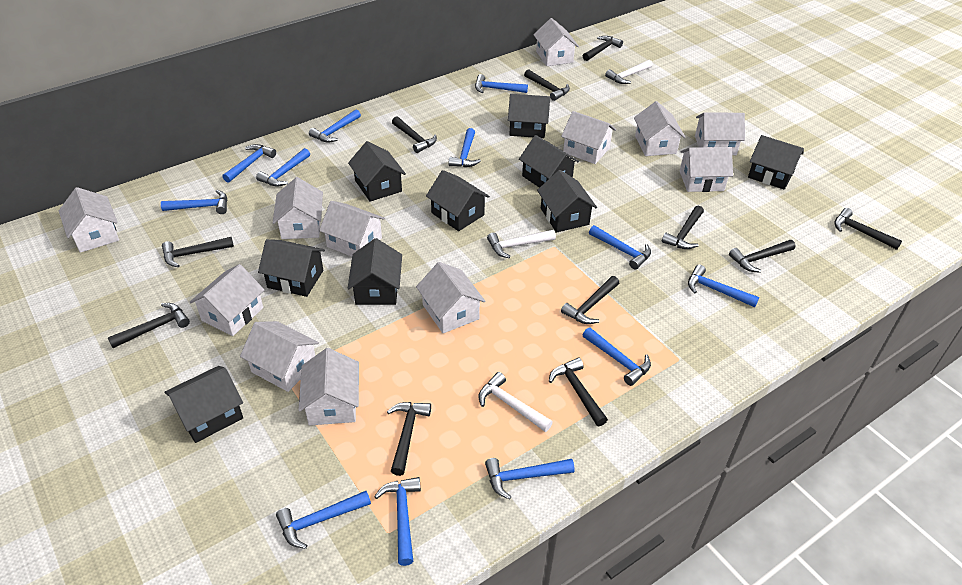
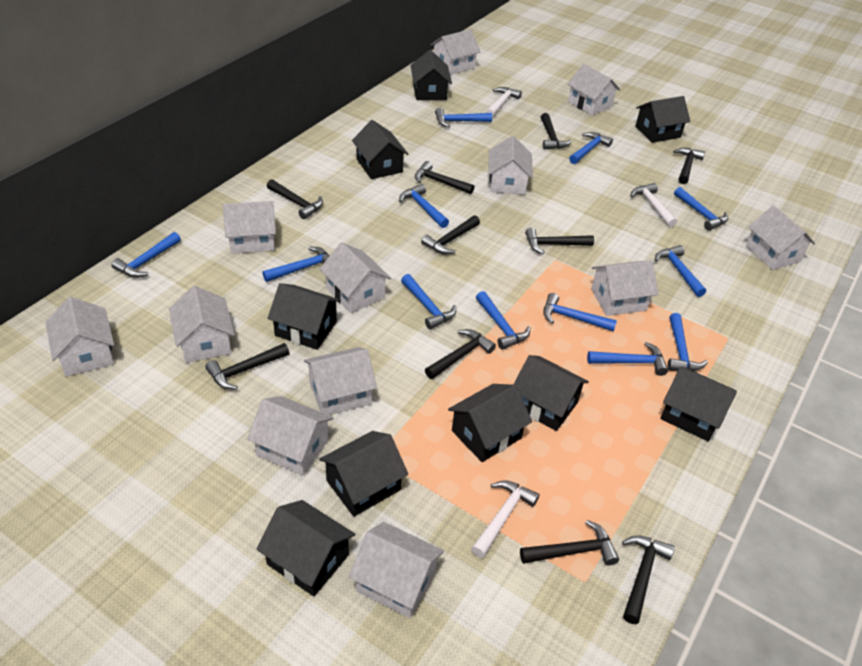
black hammer: 11 -> 10

